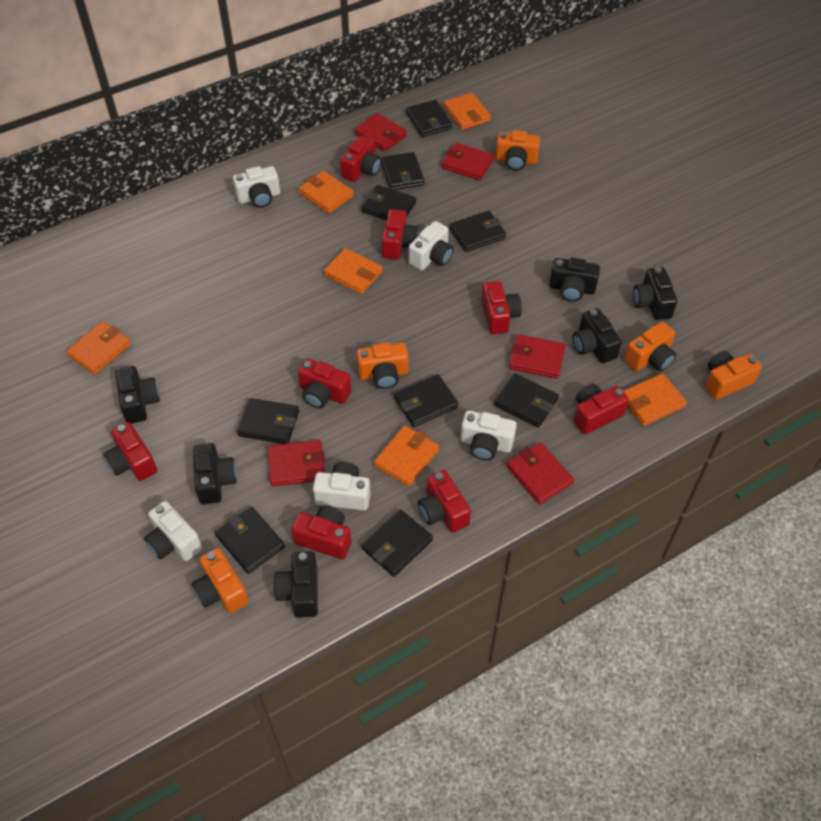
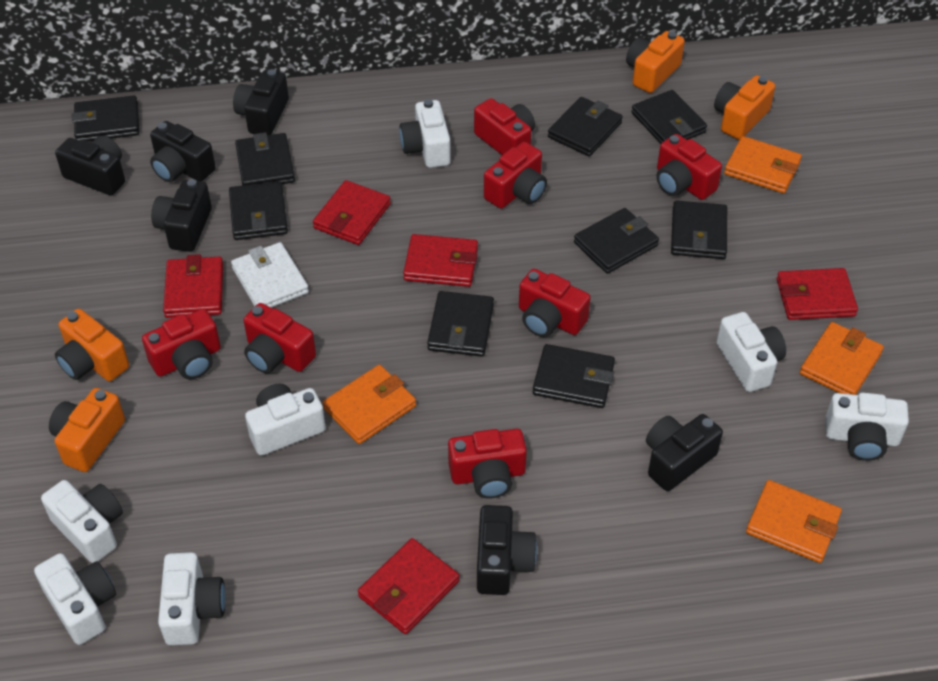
orange camera: 5 -> 4
orange wallet: 6 -> 4
red camera: 8 -> 7
white camera: 5 -> 7
white wallet: 0 -> 1

